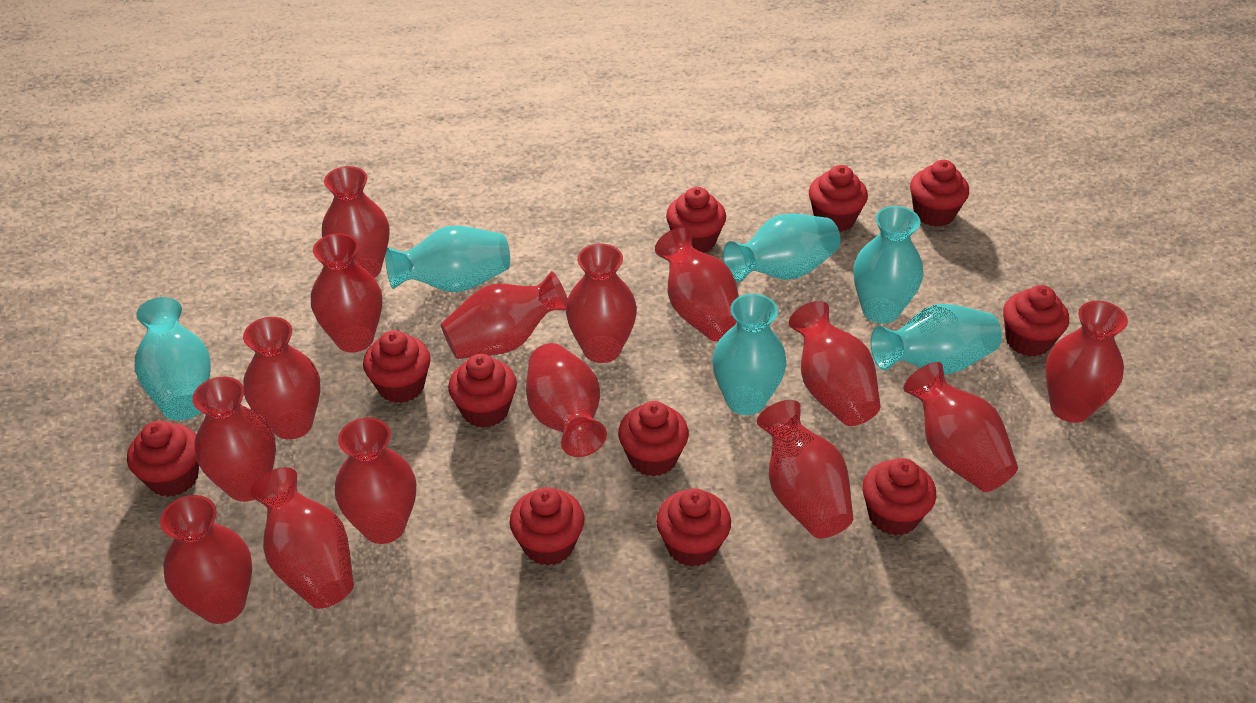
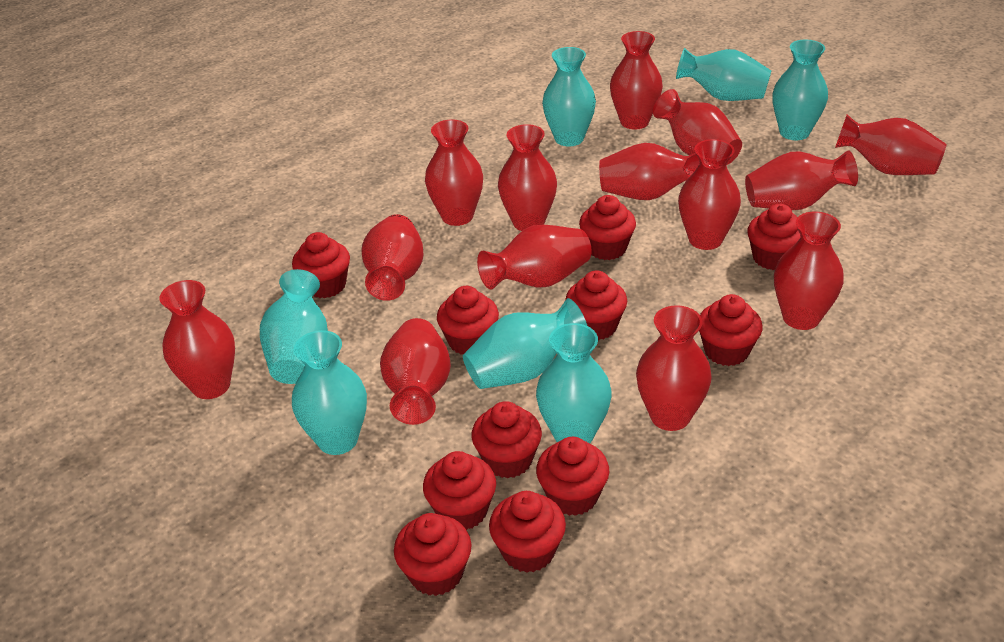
red vase: 15 -> 14
turquoise vase: 6 -> 7

